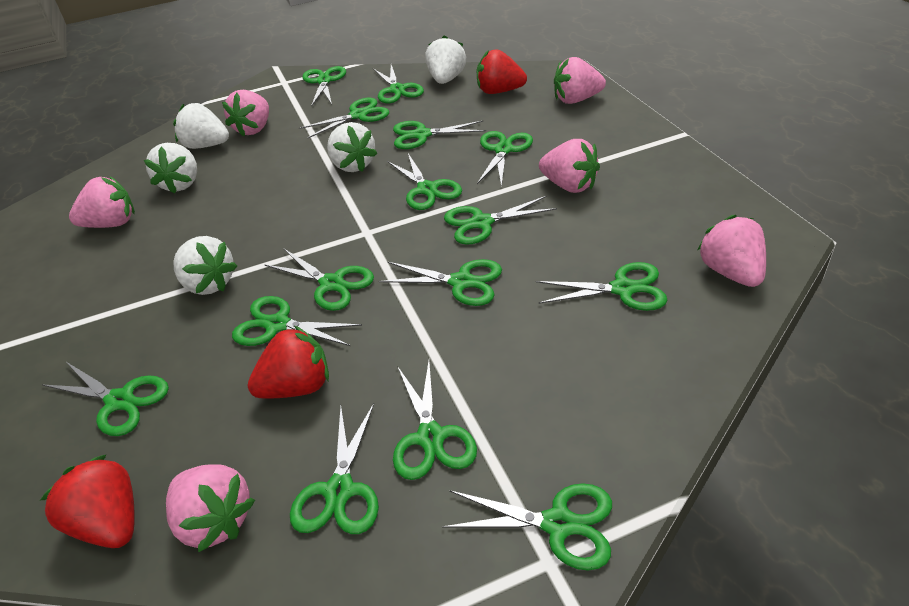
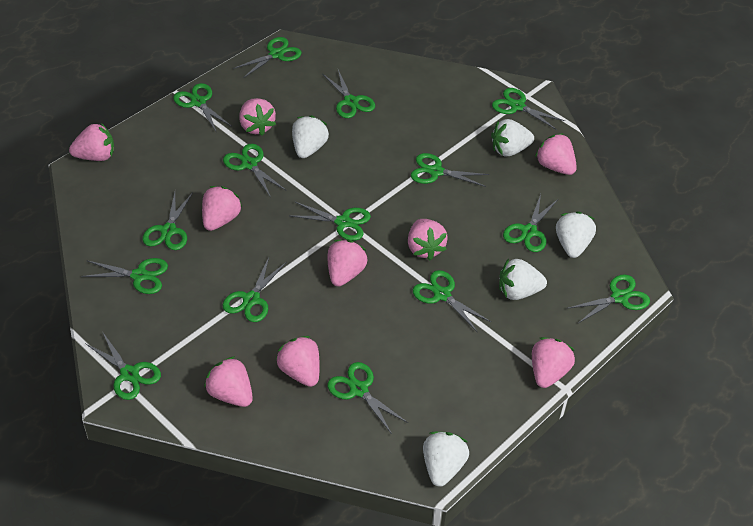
pink strawberry: 6 -> 9
red strawberry: 3 -> 0

